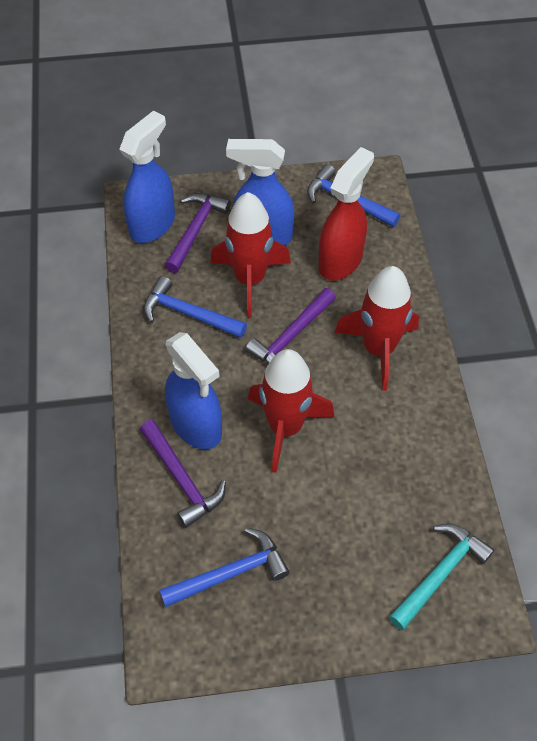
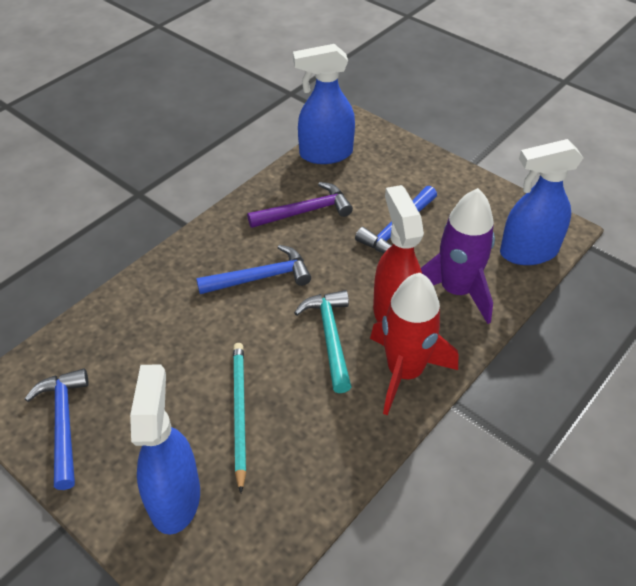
purple hammer: 3 -> 1
purple rocket: 0 -> 1
red rocket: 3 -> 1
turquoise pencil: 0 -> 1

